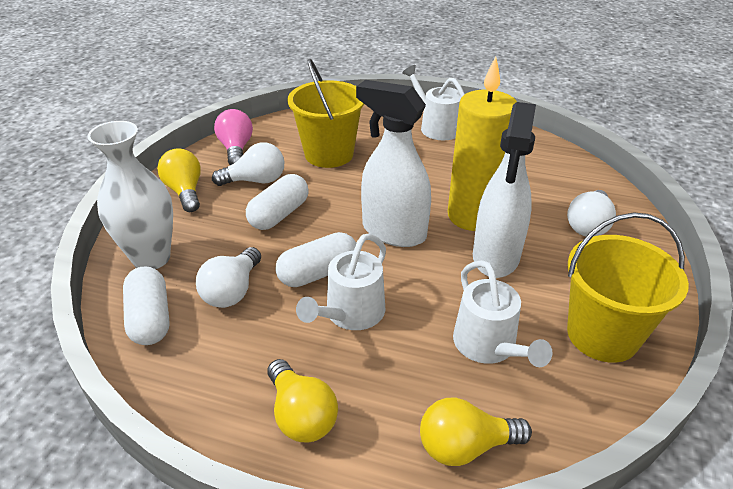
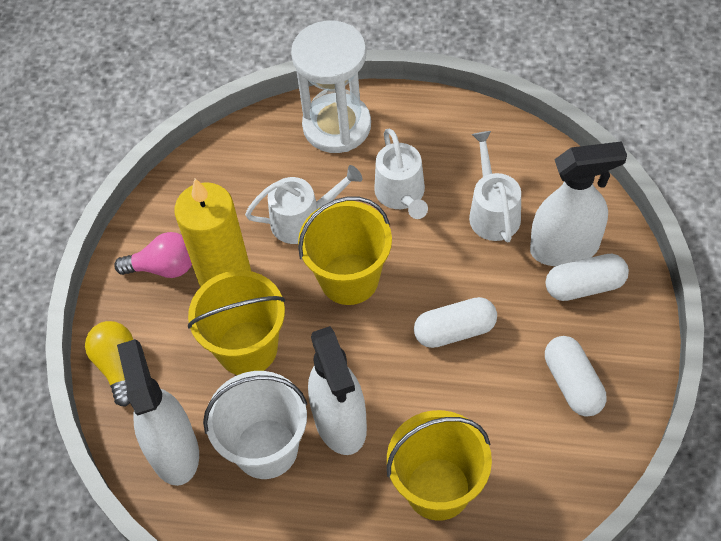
white bucket: 0 -> 1
white hourglass: 0 -> 1
white light bulb: 3 -> 0
white spray bottle: 2 -> 3
white vase: 1 -> 0
yellow bucket: 2 -> 3
yellow light bulb: 3 -> 1

